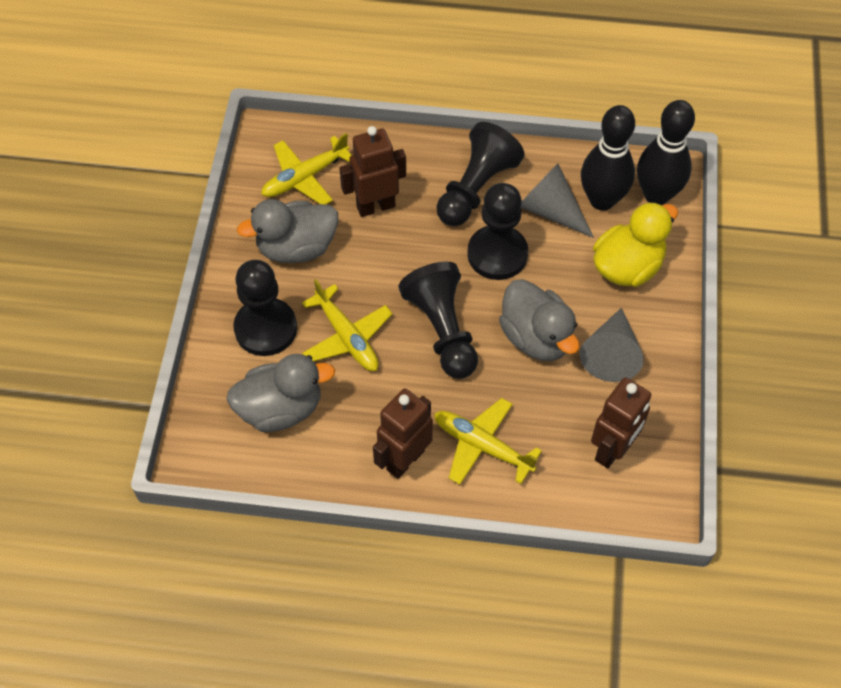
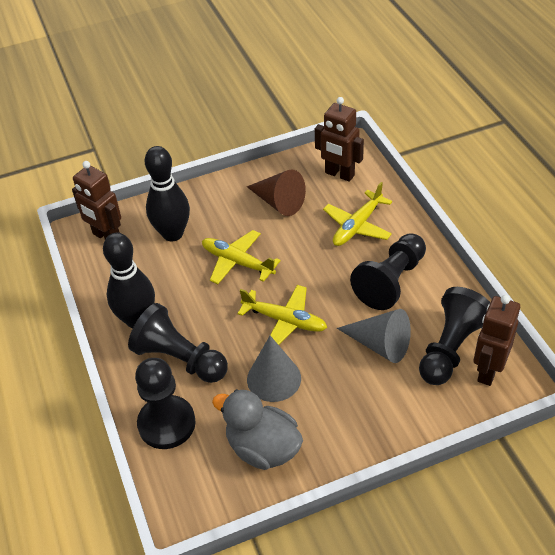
brown cone: 0 -> 1
grey duck: 3 -> 1
yellow duck: 1 -> 0

